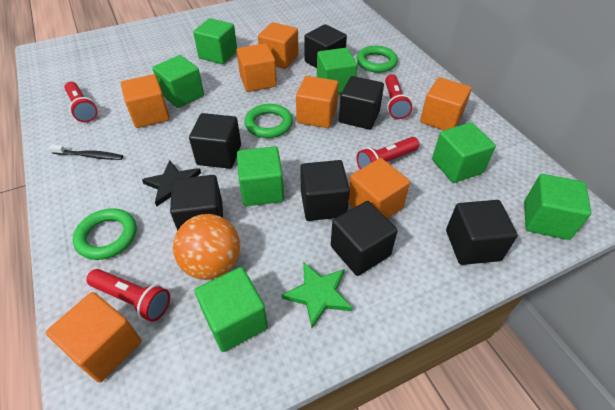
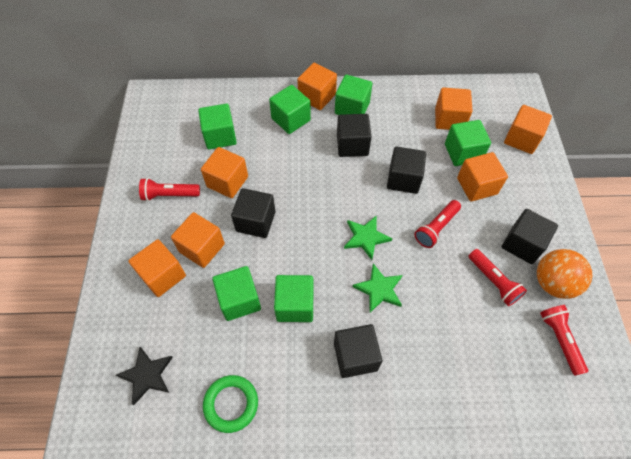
black cube: 7 -> 5
black toothbrush: 1 -> 0
green cube: 7 -> 6
green ring: 3 -> 1
green star: 1 -> 2

